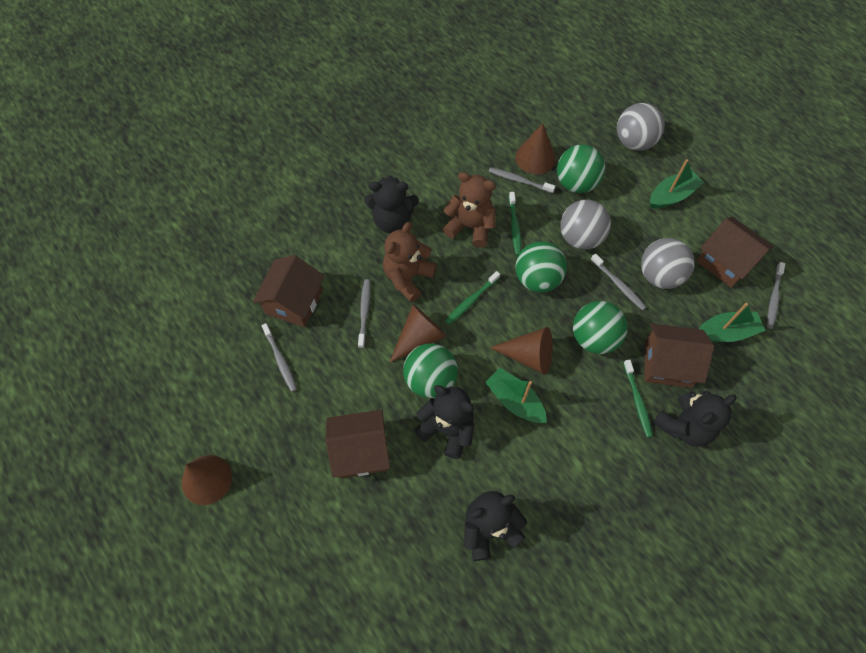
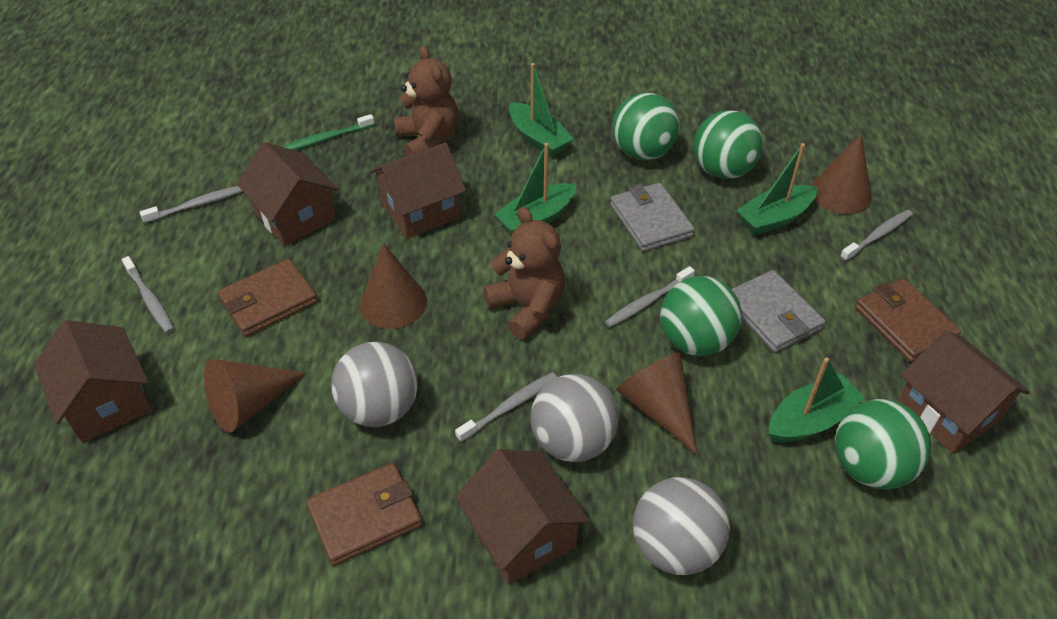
black teddy bear: 4 -> 0
brown house: 4 -> 5
brown wallet: 0 -> 3
green boat: 3 -> 4
green toothbrush: 3 -> 1
grey wallet: 0 -> 2

